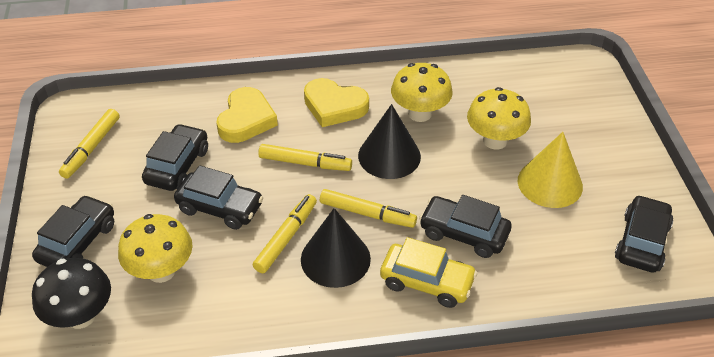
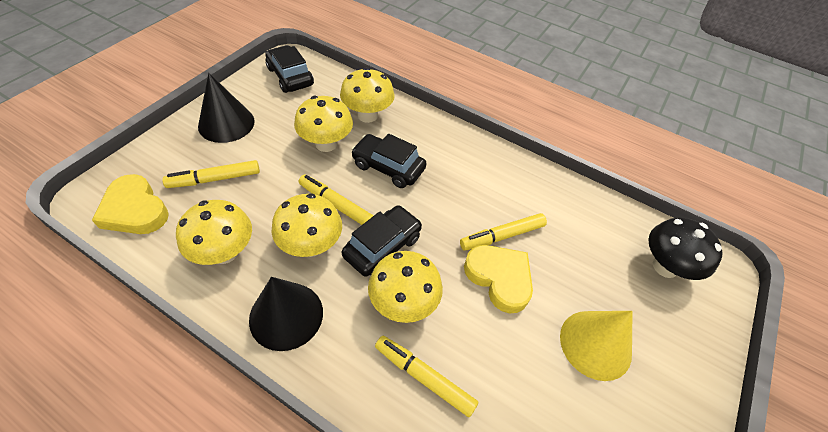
black car: 5 -> 3
yellow car: 1 -> 0
yellow mushroom: 3 -> 5

